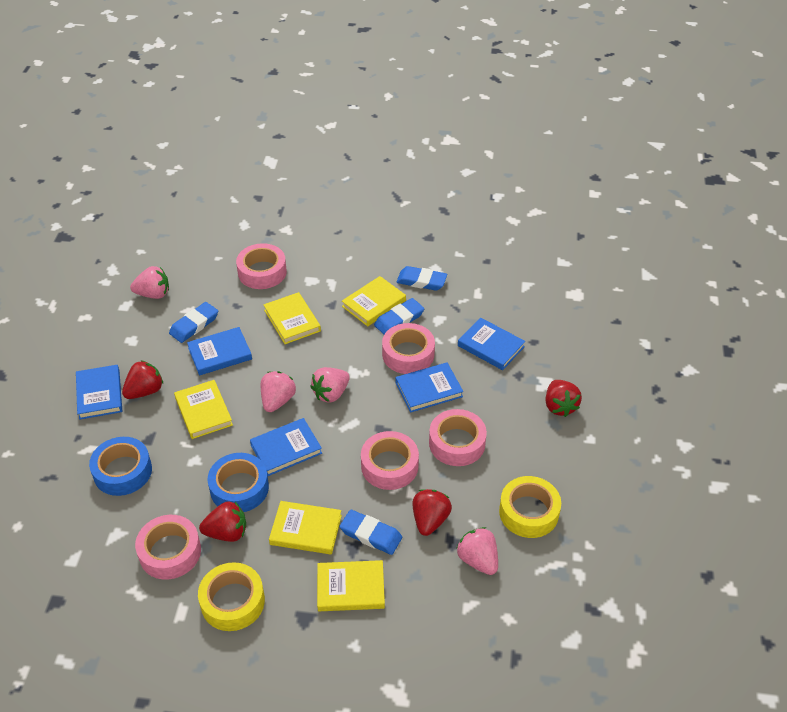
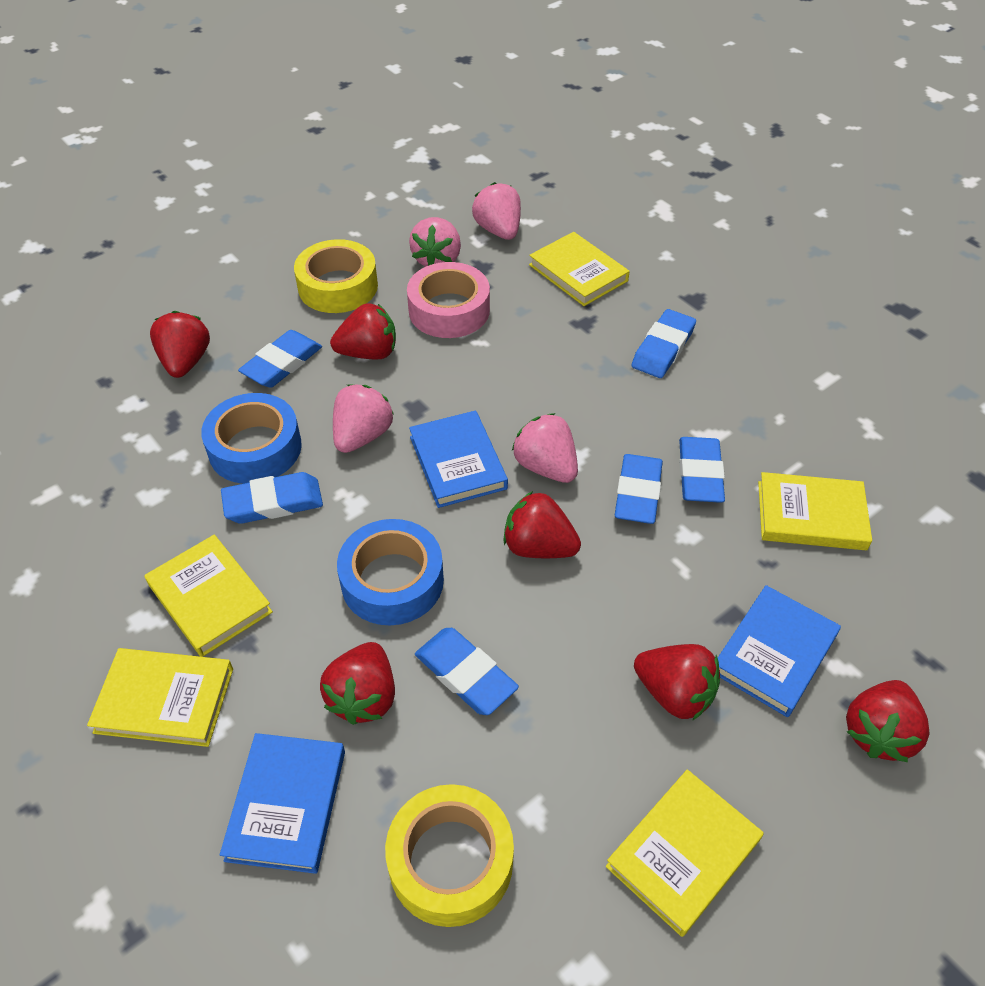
blue book: 5 -> 3
blue eraser: 4 -> 6
pink tape: 5 -> 1
red strawberry: 4 -> 6

